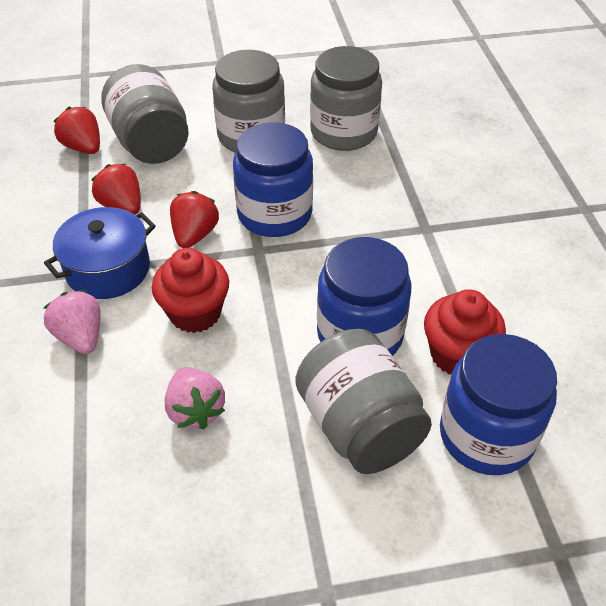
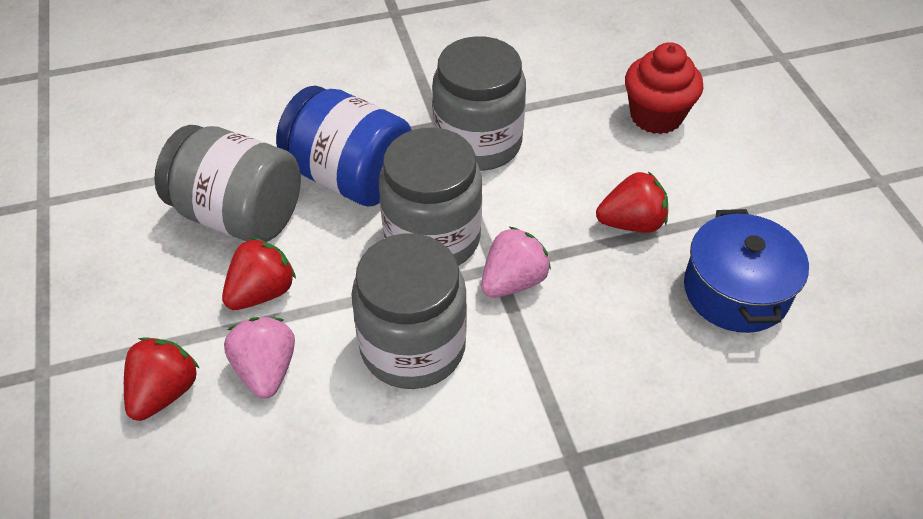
blue jar: 3 -> 1
red cupcake: 2 -> 1

